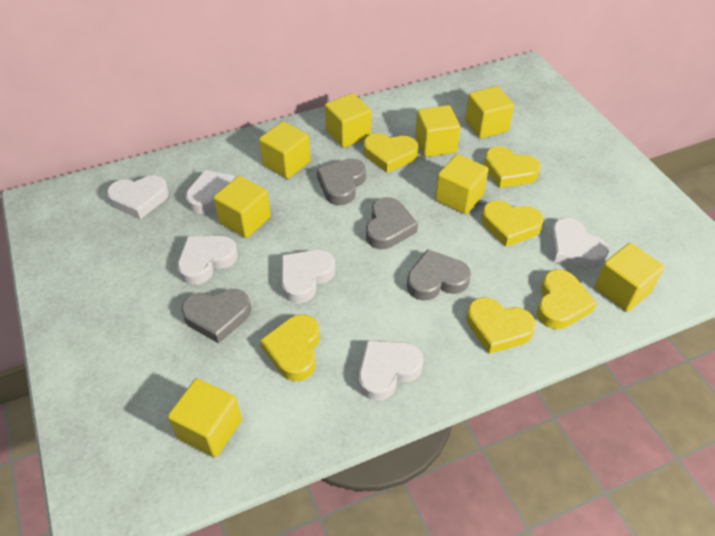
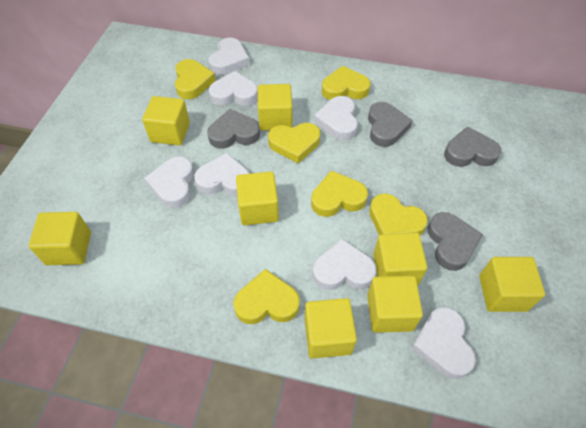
white heart: 6 -> 7

